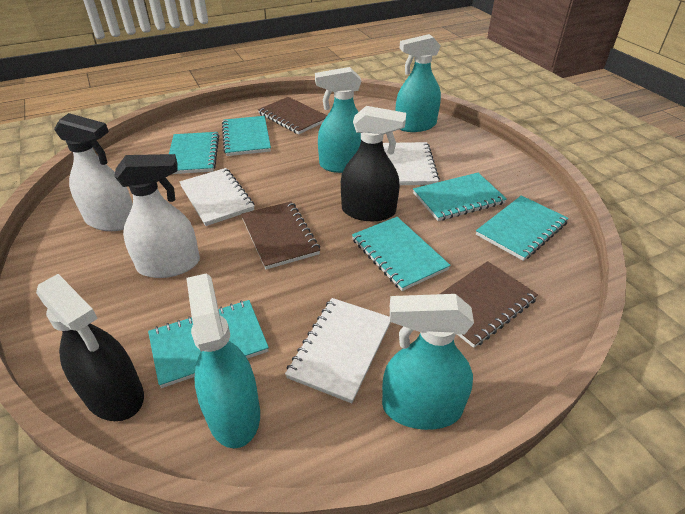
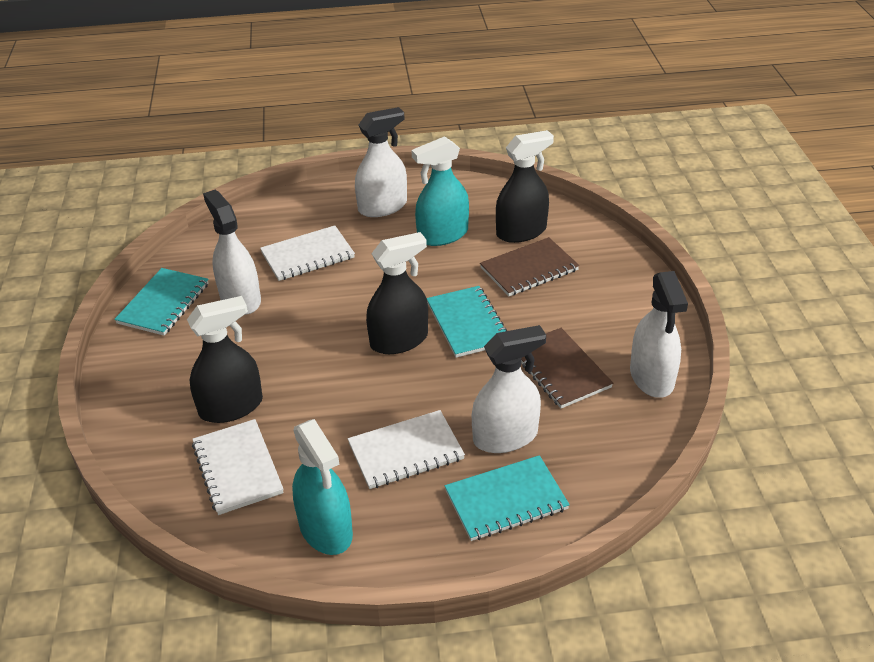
black spray bottle: 2 -> 3
brown notebook: 3 -> 2
turquoise notebook: 6 -> 3
turquoise spray bottle: 4 -> 2
white spray bottle: 2 -> 4

